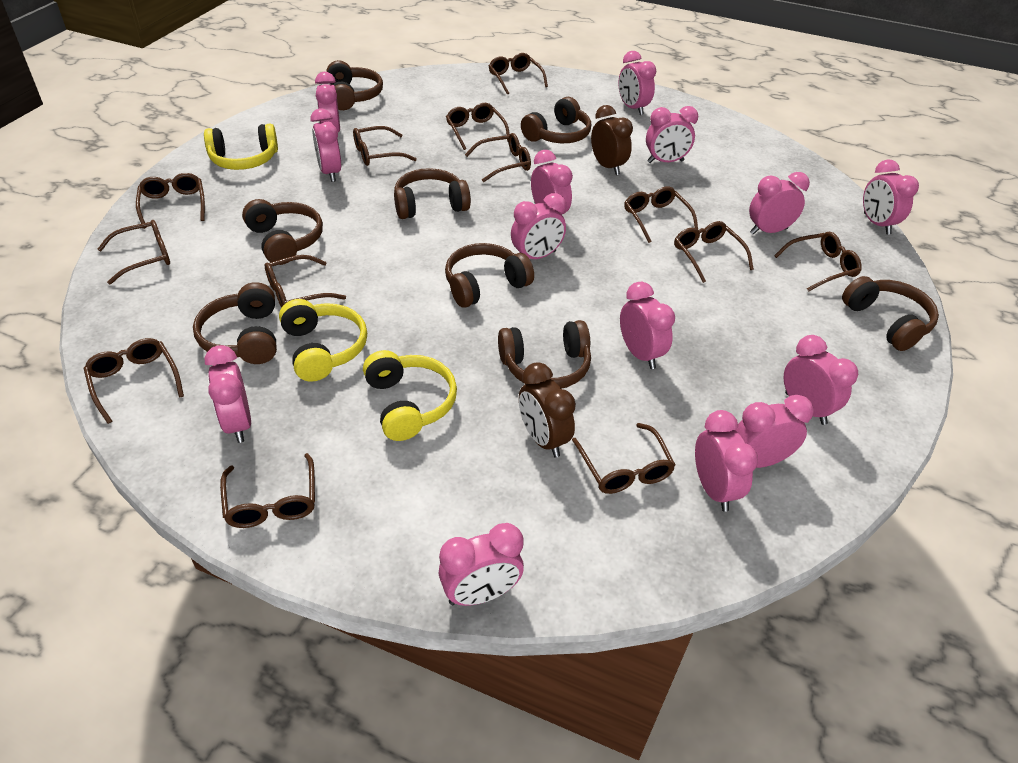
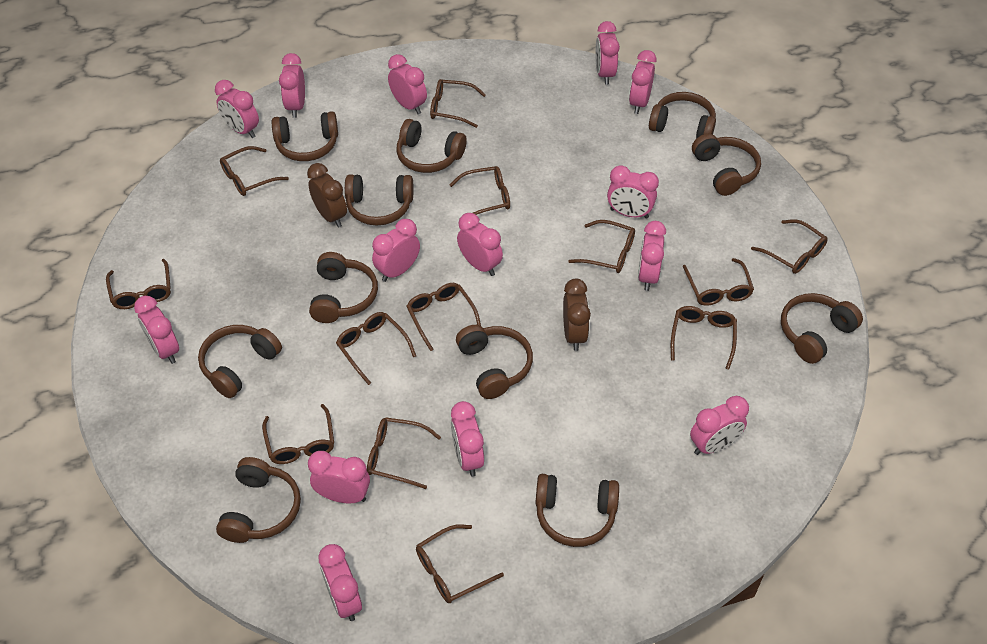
brown headphones: 8 -> 11
yellow headphones: 3 -> 0

